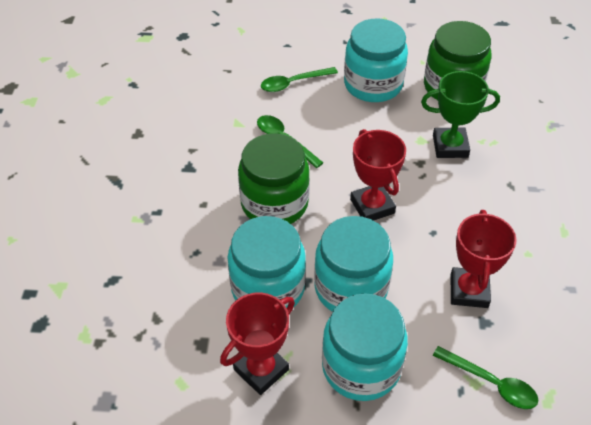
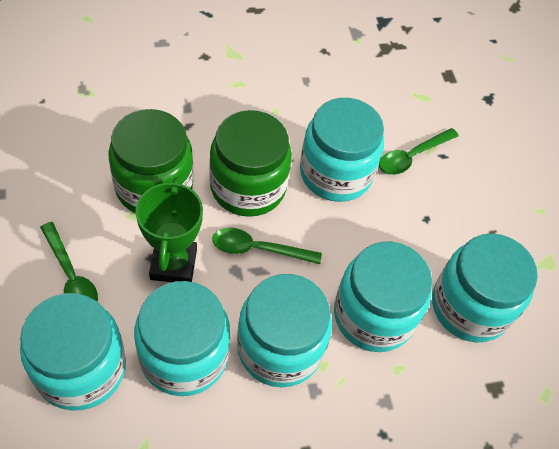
red trophy: 3 -> 0
turquoise jar: 4 -> 6

